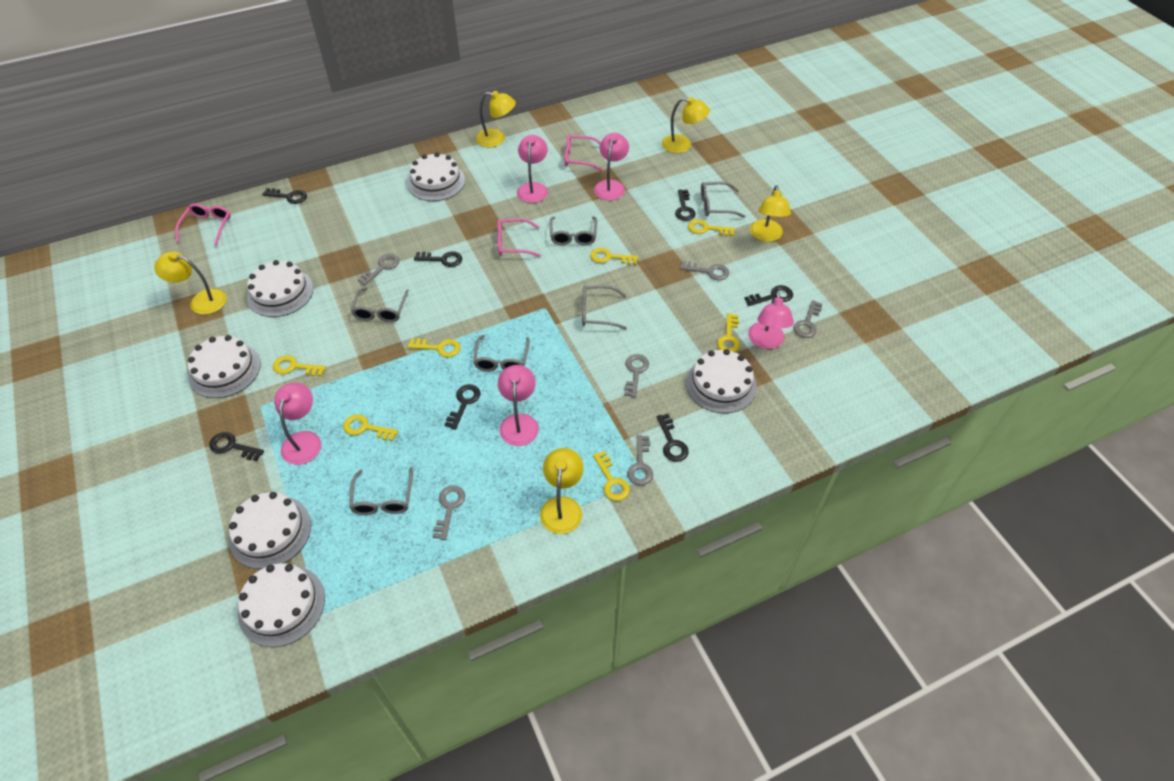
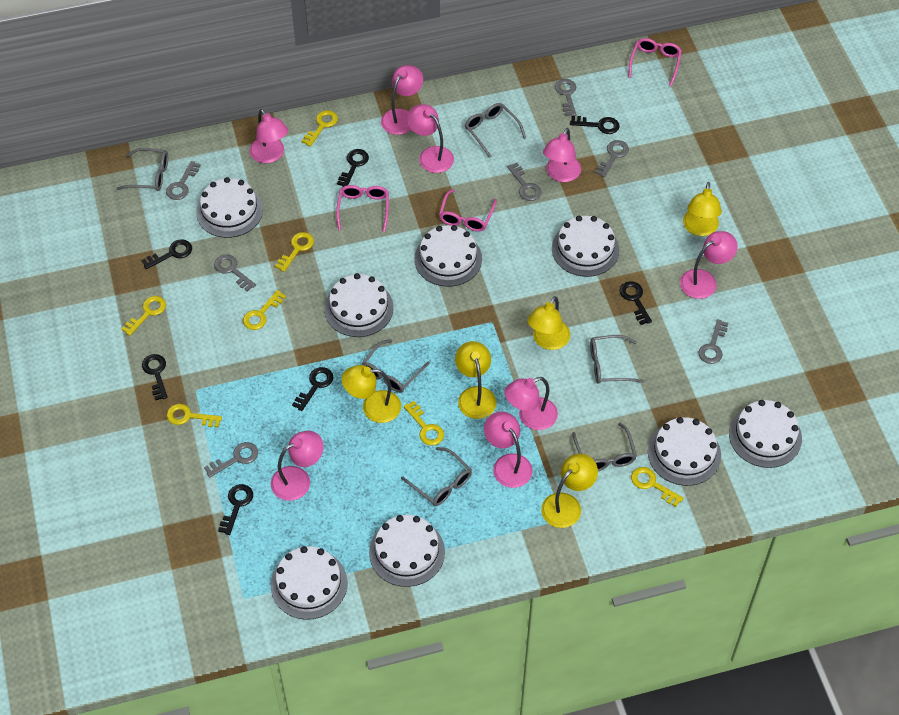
grey key: 6 -> 7
pink lamp: 5 -> 8
white cake: 6 -> 8

